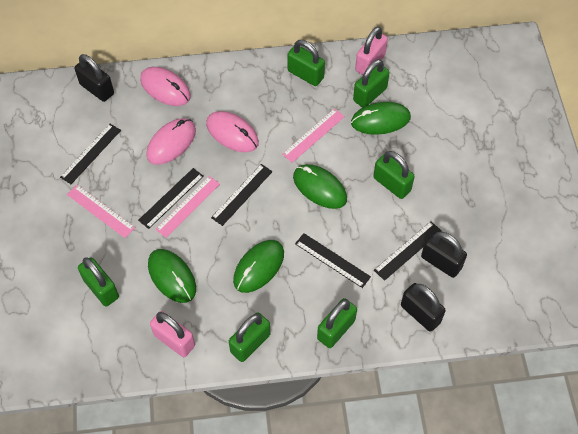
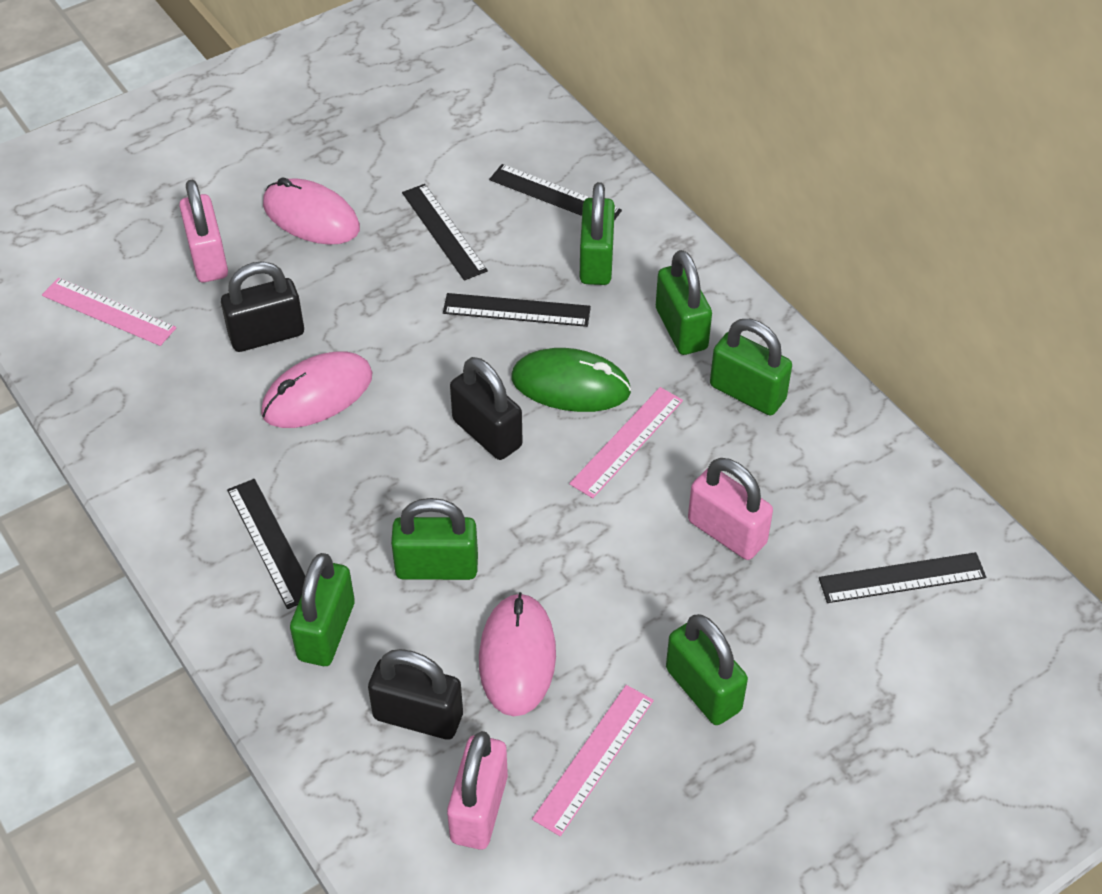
green mouse: 4 -> 1
pink padlock: 2 -> 3

